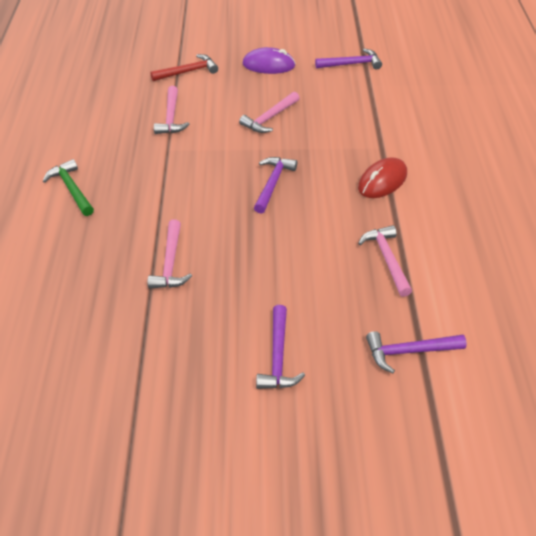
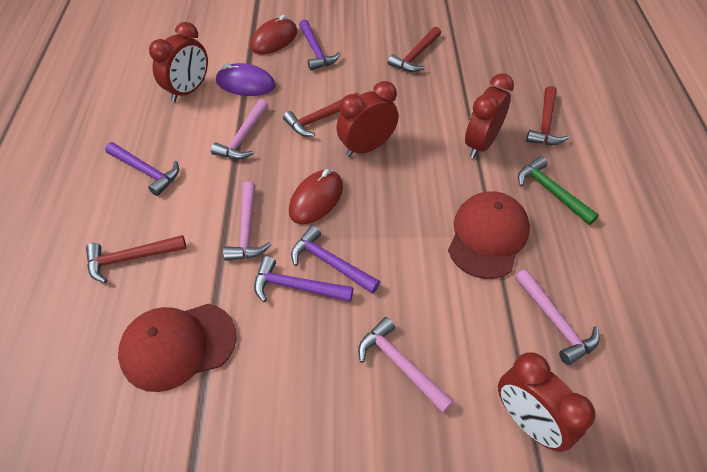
red cap: 0 -> 2
red clock: 0 -> 4
red hammer: 1 -> 4
red mouse: 1 -> 2

